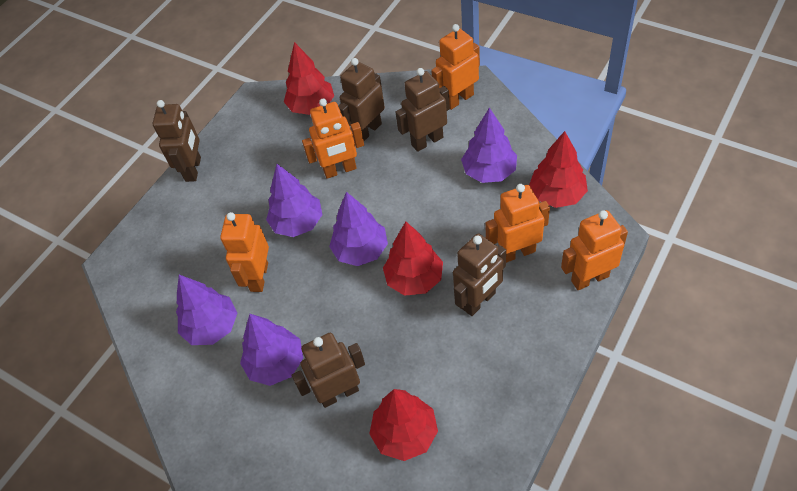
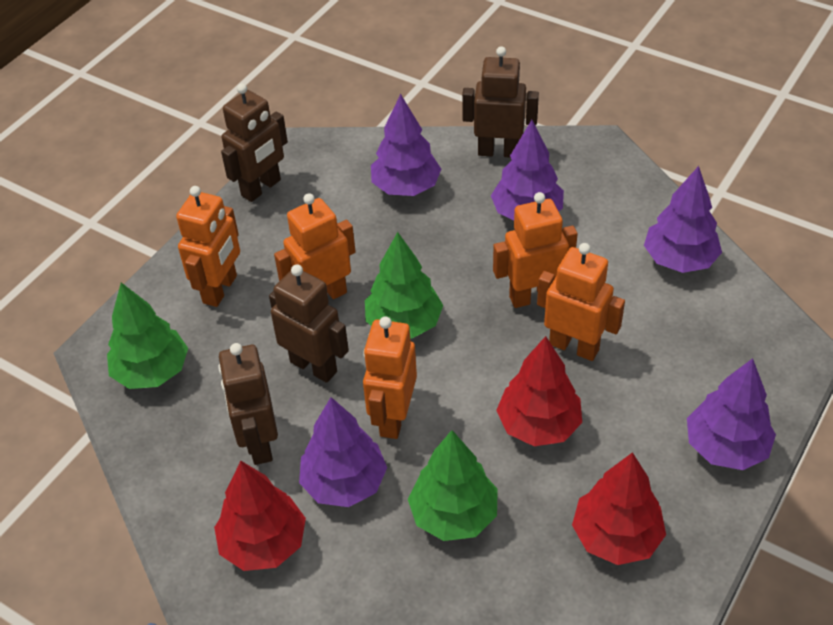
brown robot: 5 -> 4
green tree: 0 -> 3
red tree: 4 -> 3

